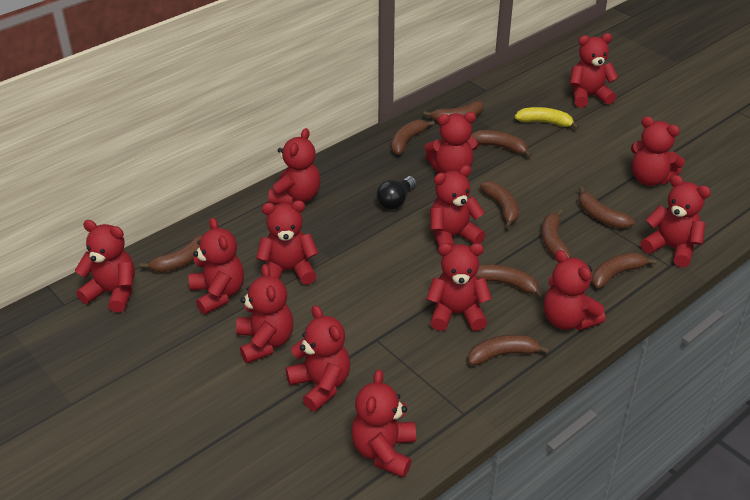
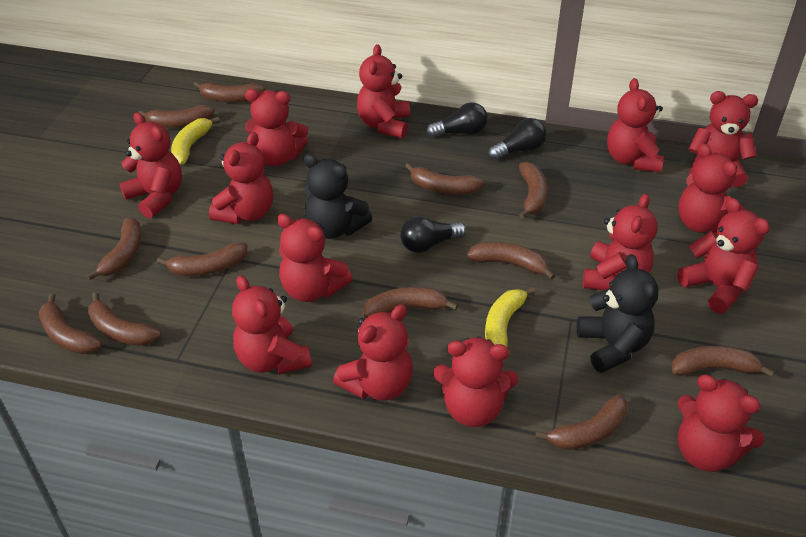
black light bulb: 1 -> 3
black teddy bear: 0 -> 2
brown banana: 10 -> 12
yellow banana: 1 -> 2

